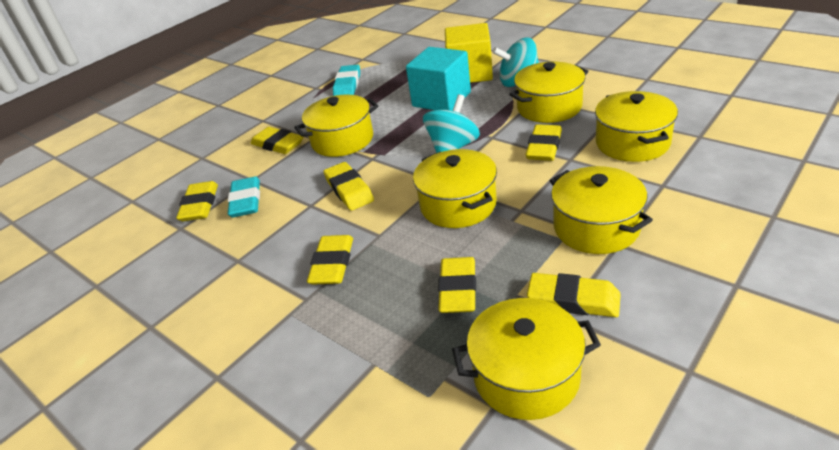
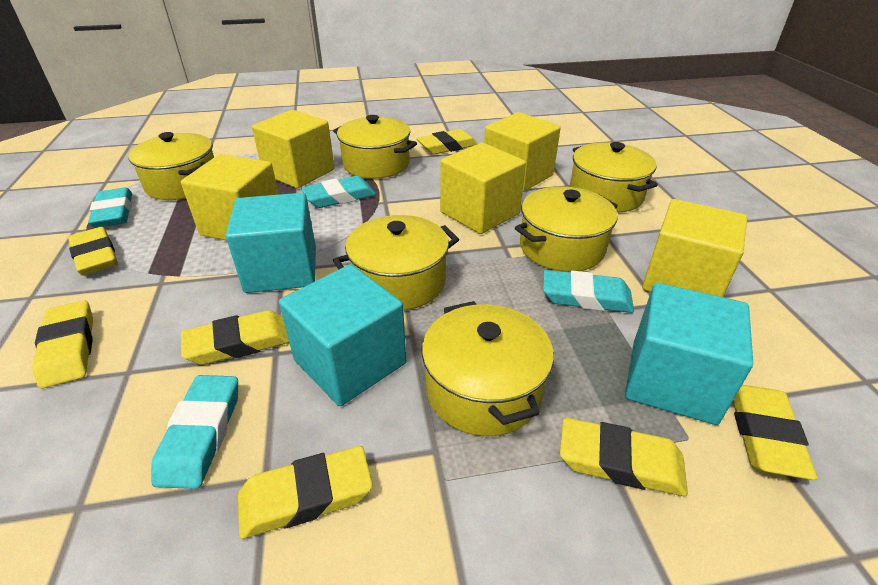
turquoise cube: 1 -> 3
turquoise eraser: 2 -> 4
turquoise spinning top: 2 -> 0
yellow cube: 1 -> 5

